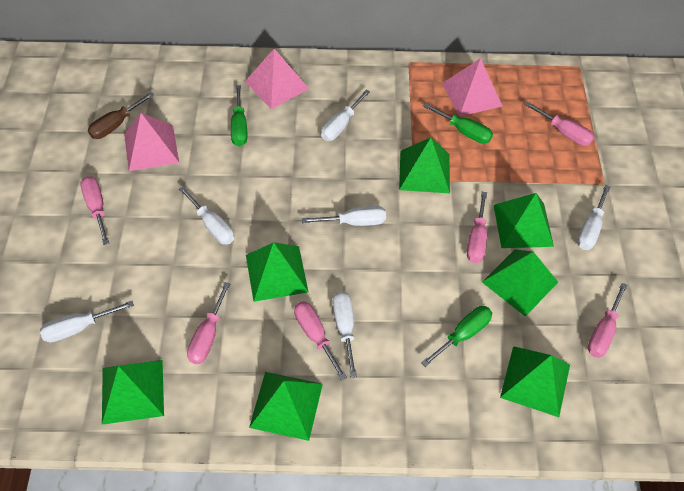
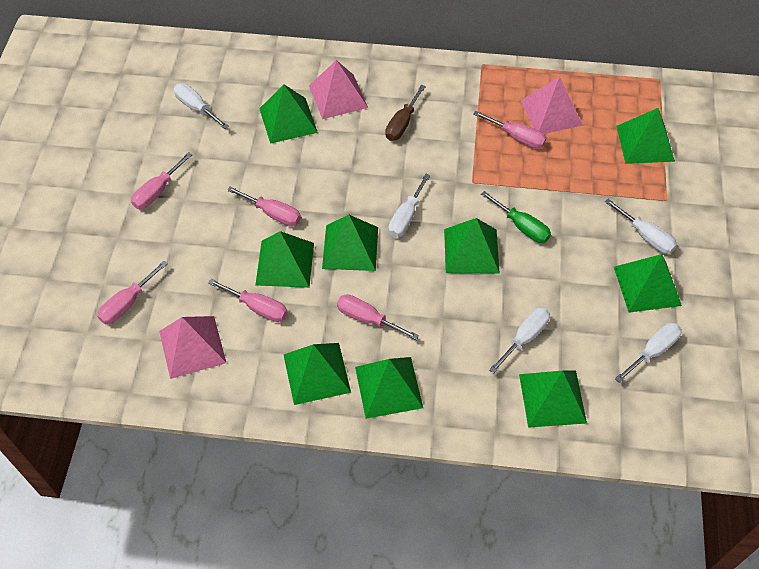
green pyramid: 7 -> 9
green screwdriver: 3 -> 1
white screwdriver: 6 -> 5

